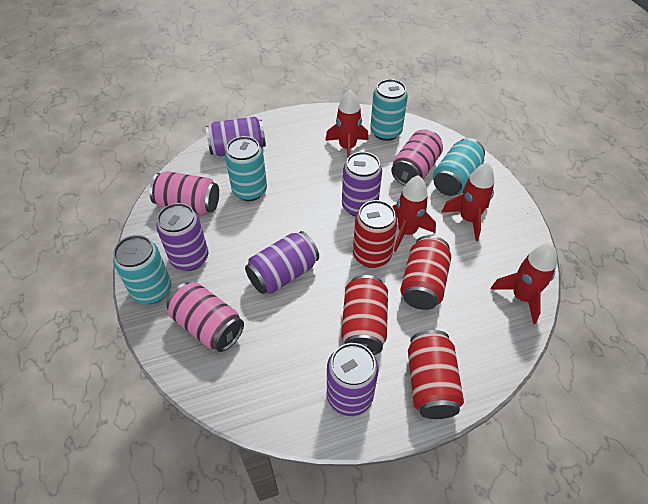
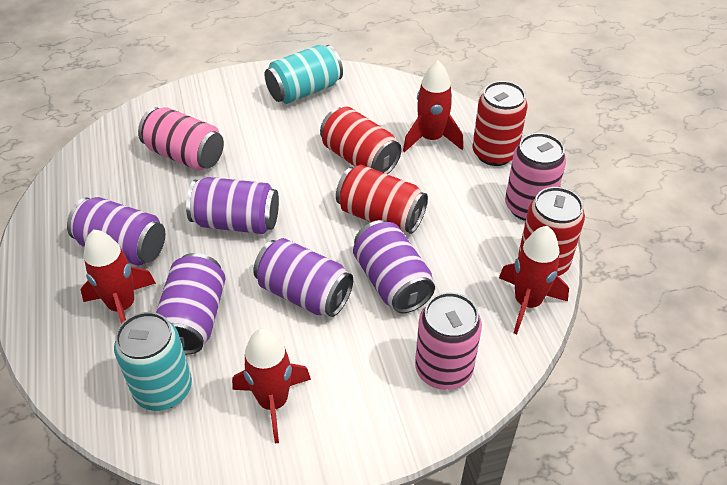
turquoise can: 4 -> 2

